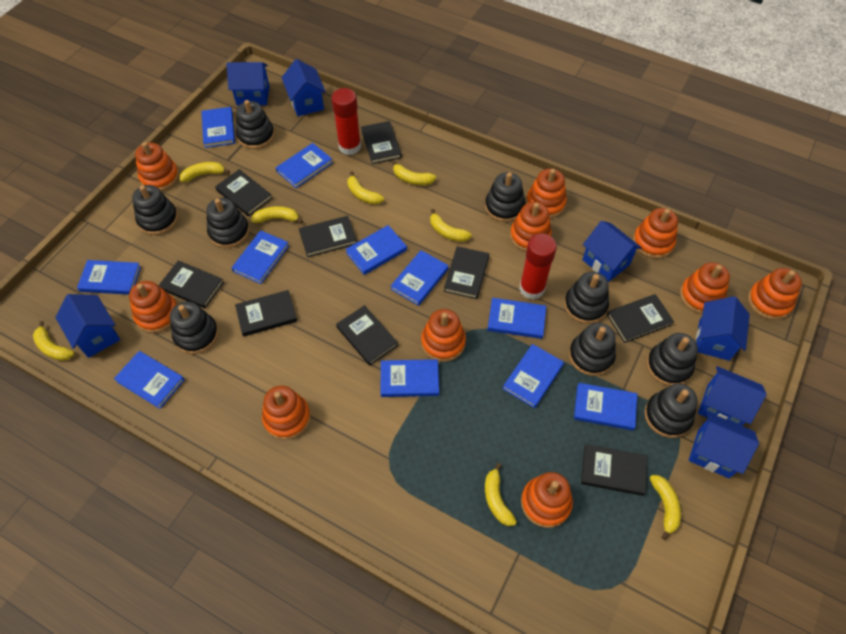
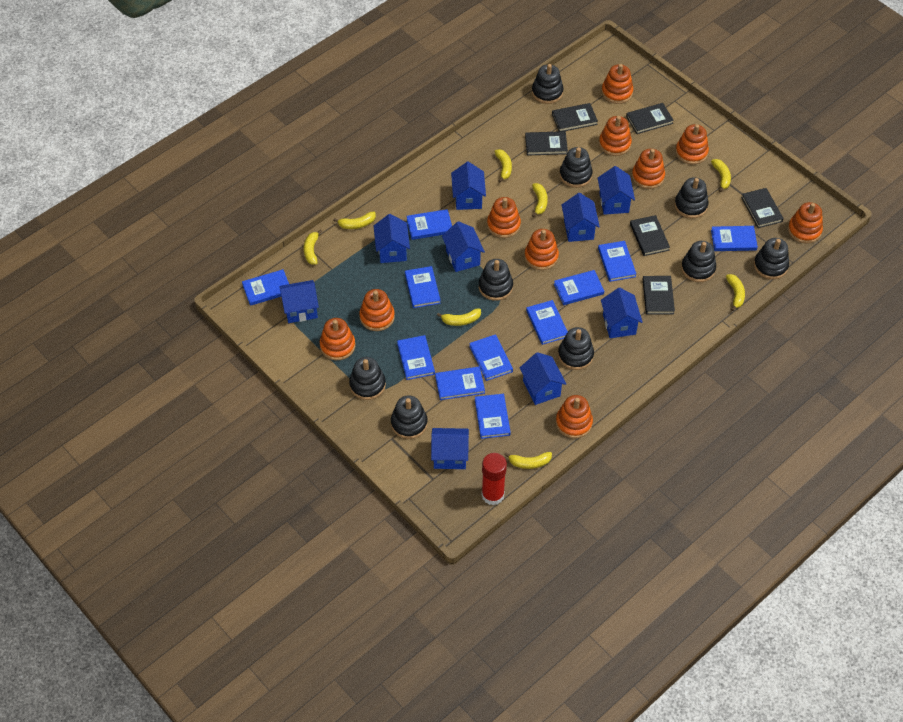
black book: 9 -> 6
blue house: 7 -> 9
red glue stick: 2 -> 1

